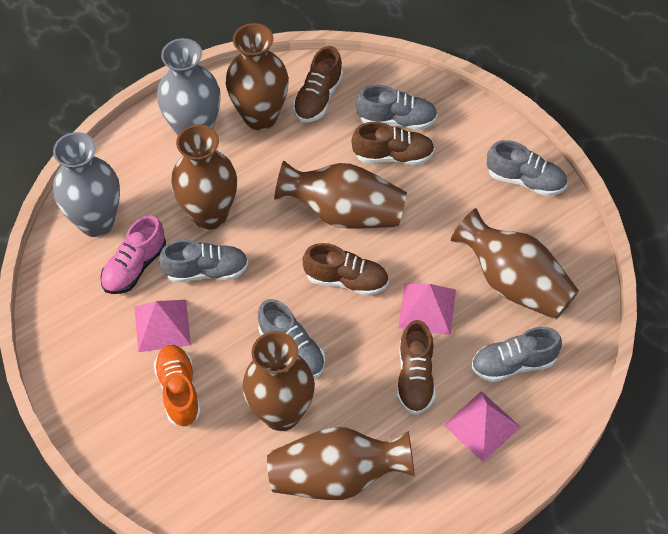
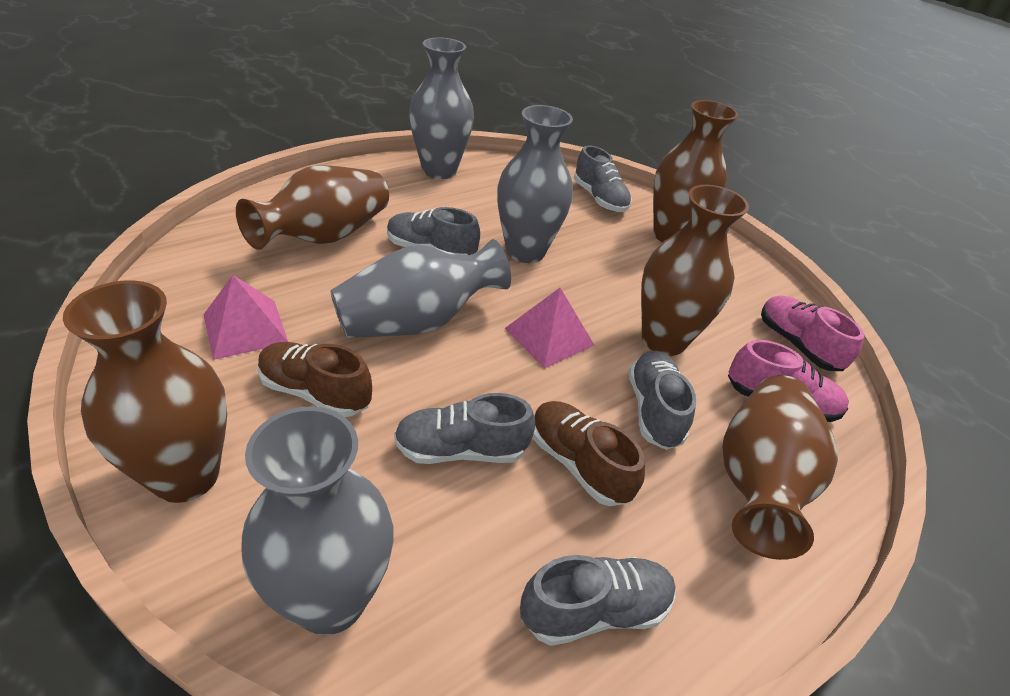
brown shoe: 4 -> 2
brown vase: 6 -> 5
grey vase: 2 -> 4
orange shoe: 1 -> 0
pink pyramid: 3 -> 2
pink shoe: 1 -> 2

